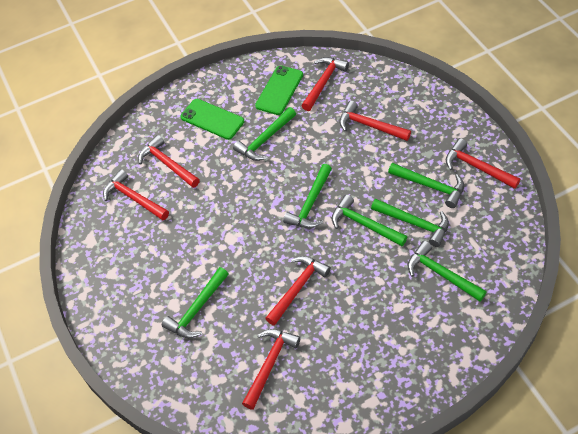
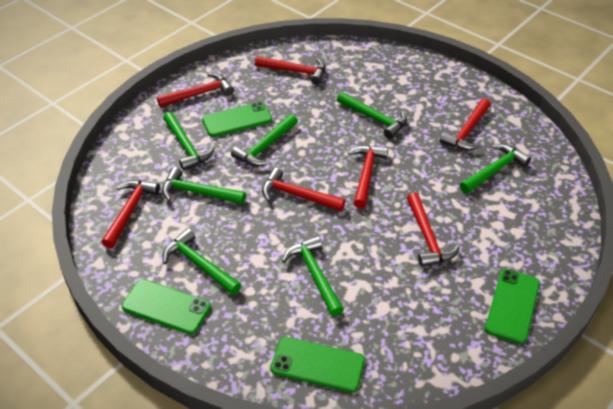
green phone: 2 -> 4

